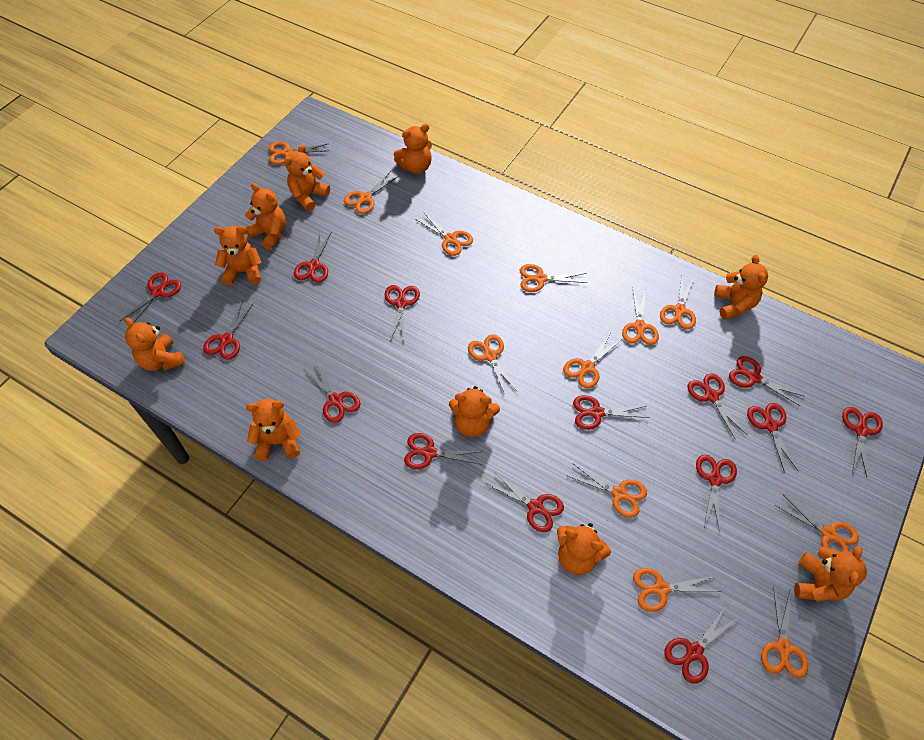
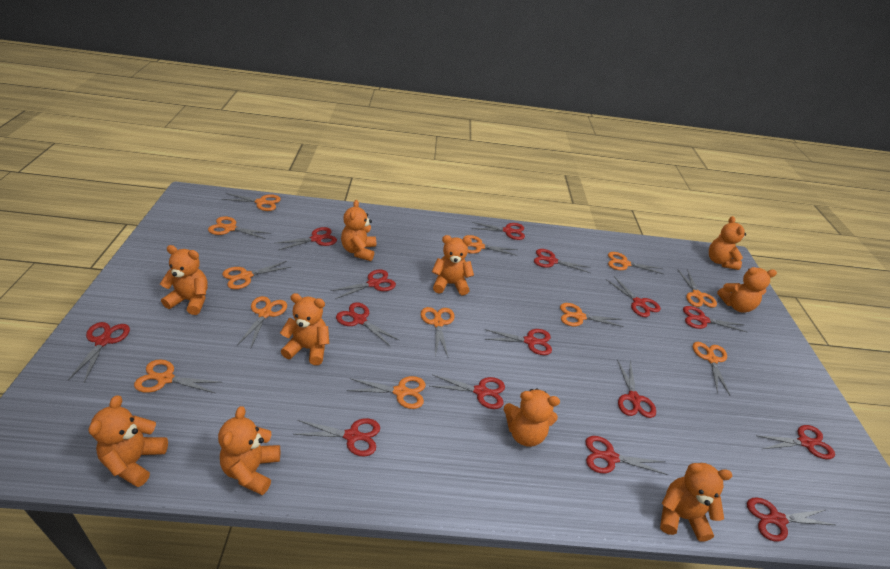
red scissors: 14 -> 15

